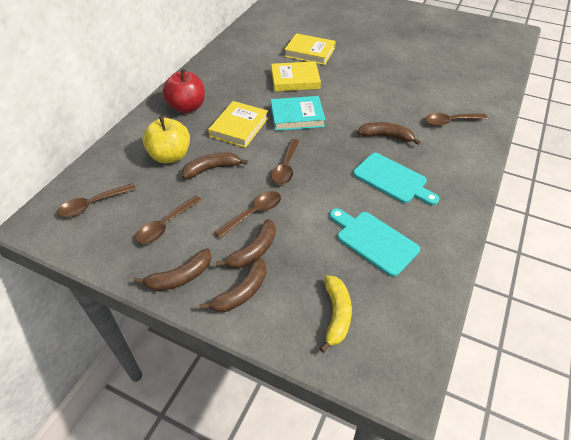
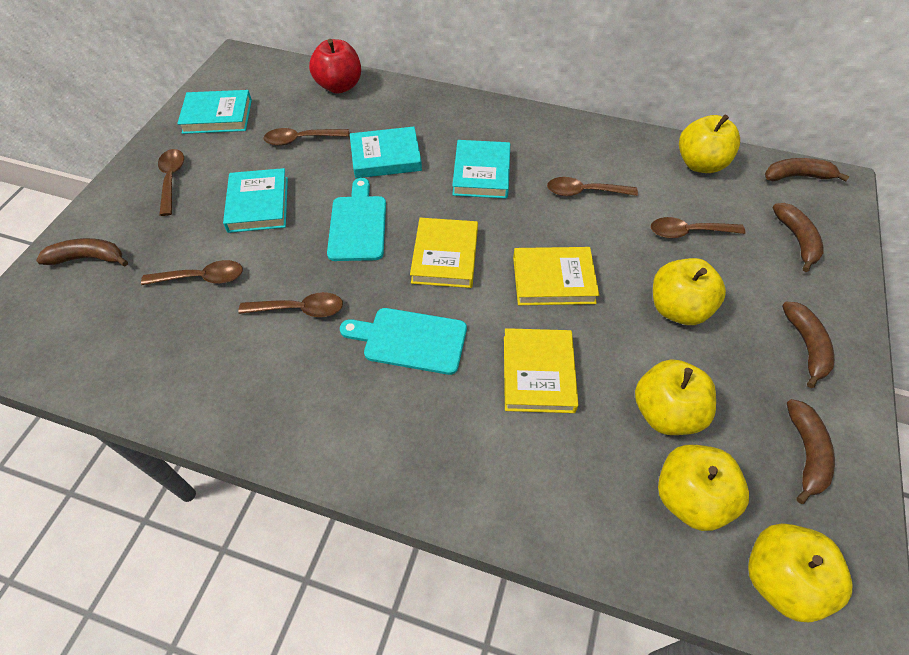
brown spoon: 5 -> 6
turquoise book: 1 -> 4
yellow apple: 1 -> 5
yellow banana: 1 -> 0

